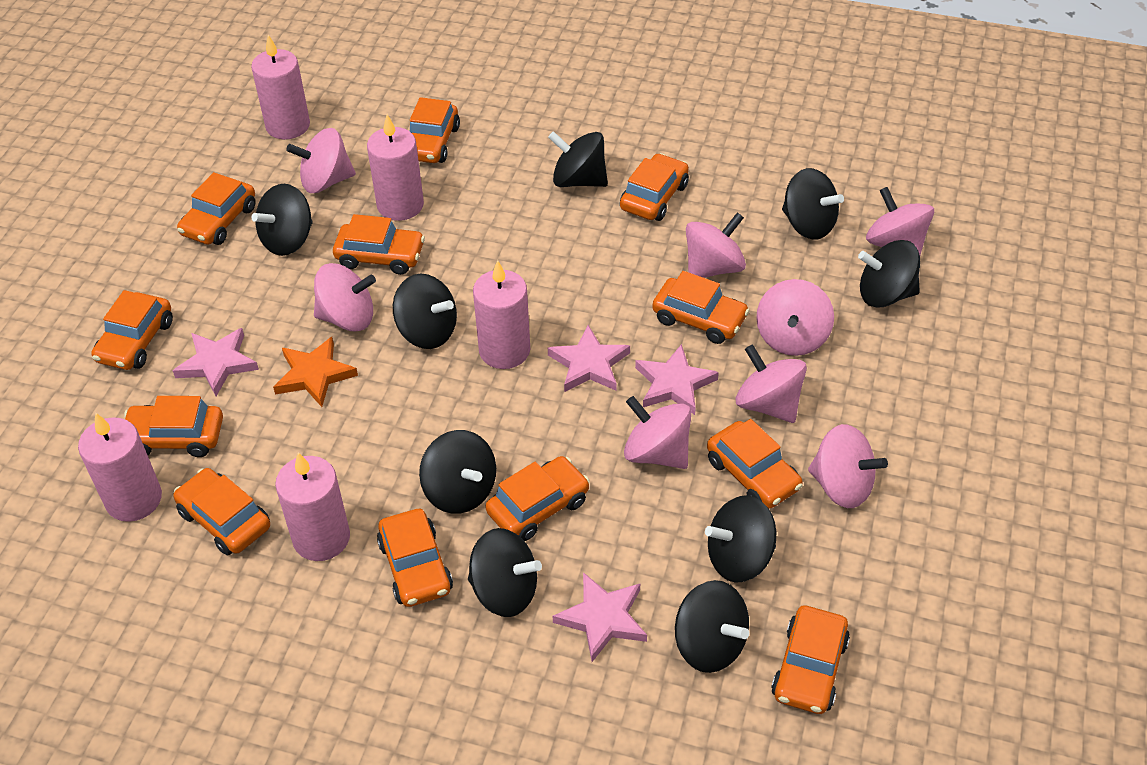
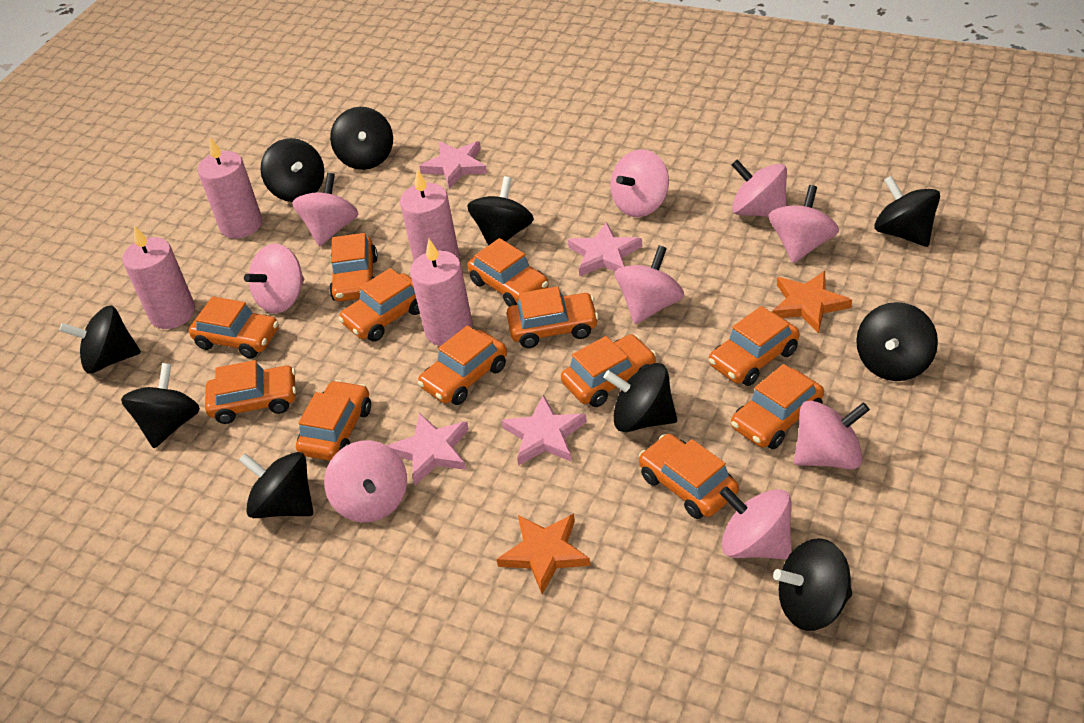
black spinning top: 9 -> 10
orange star: 1 -> 2
pink candle: 5 -> 4
pink spinning top: 8 -> 9

